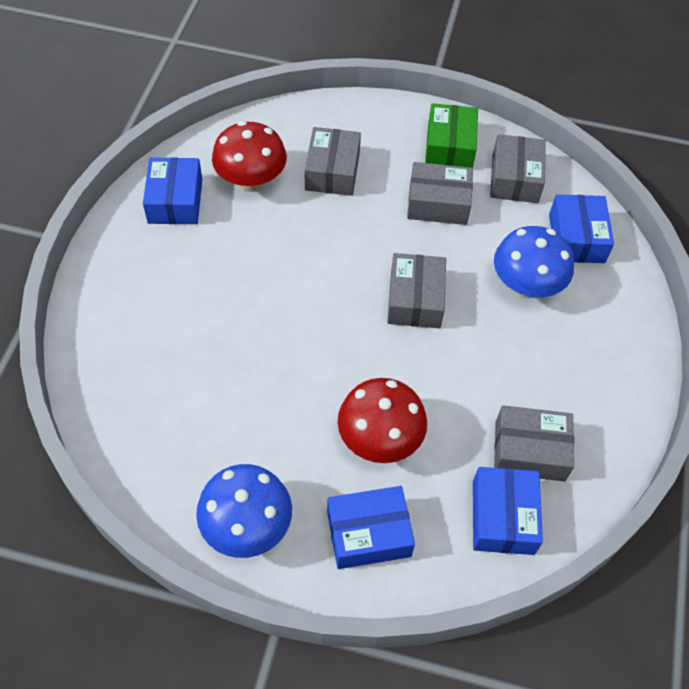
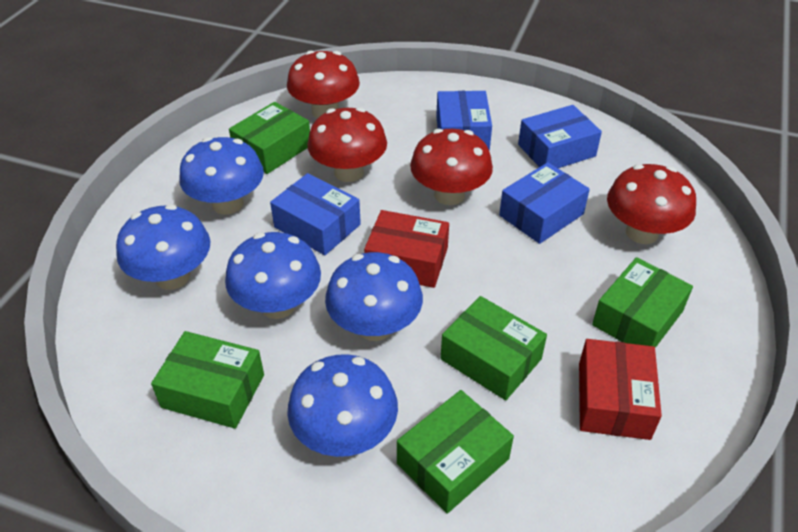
blue mushroom: 2 -> 5
green box: 1 -> 5
grey box: 5 -> 0
red box: 0 -> 2
red mushroom: 2 -> 4

